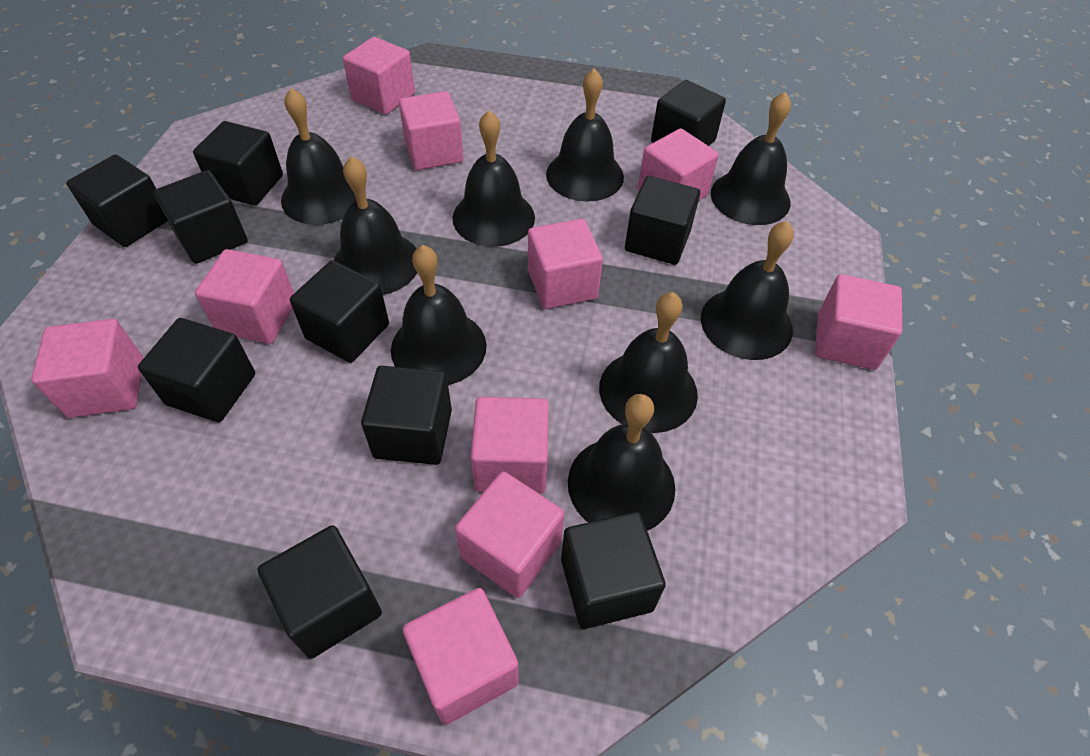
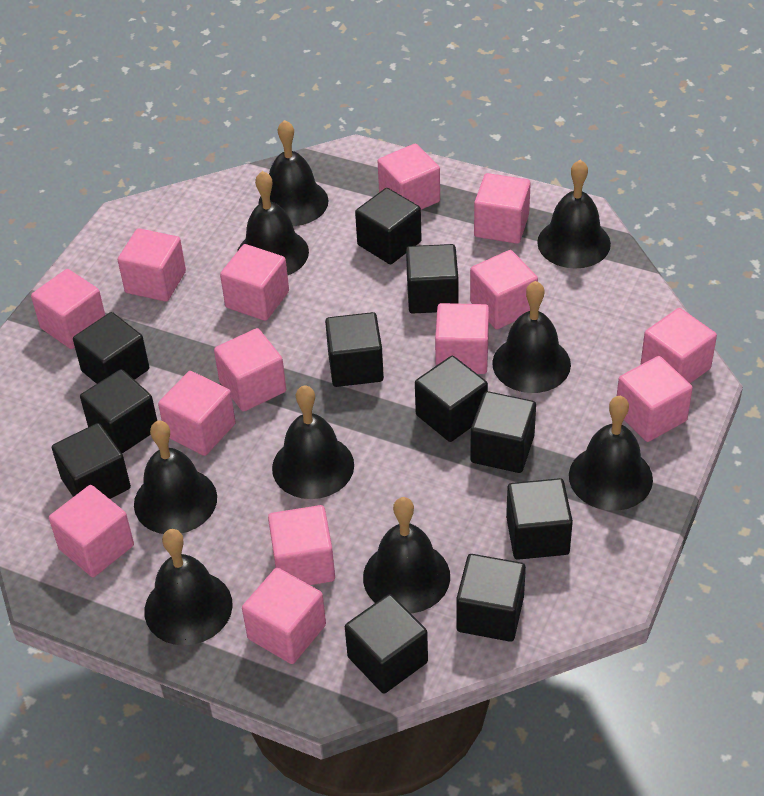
black cube: 10 -> 11
pink cube: 10 -> 14

